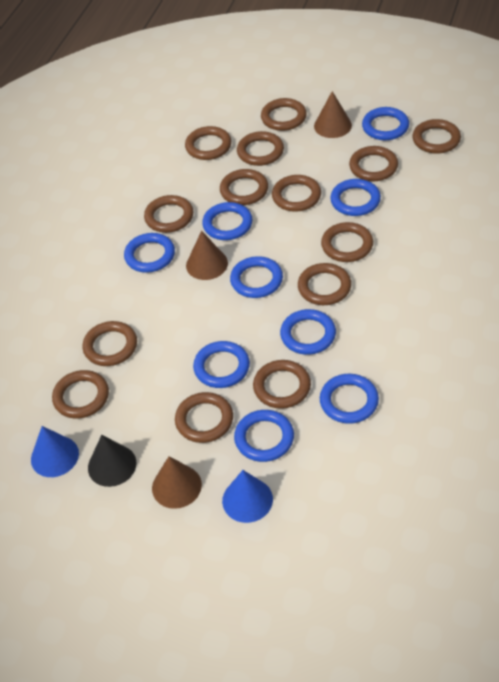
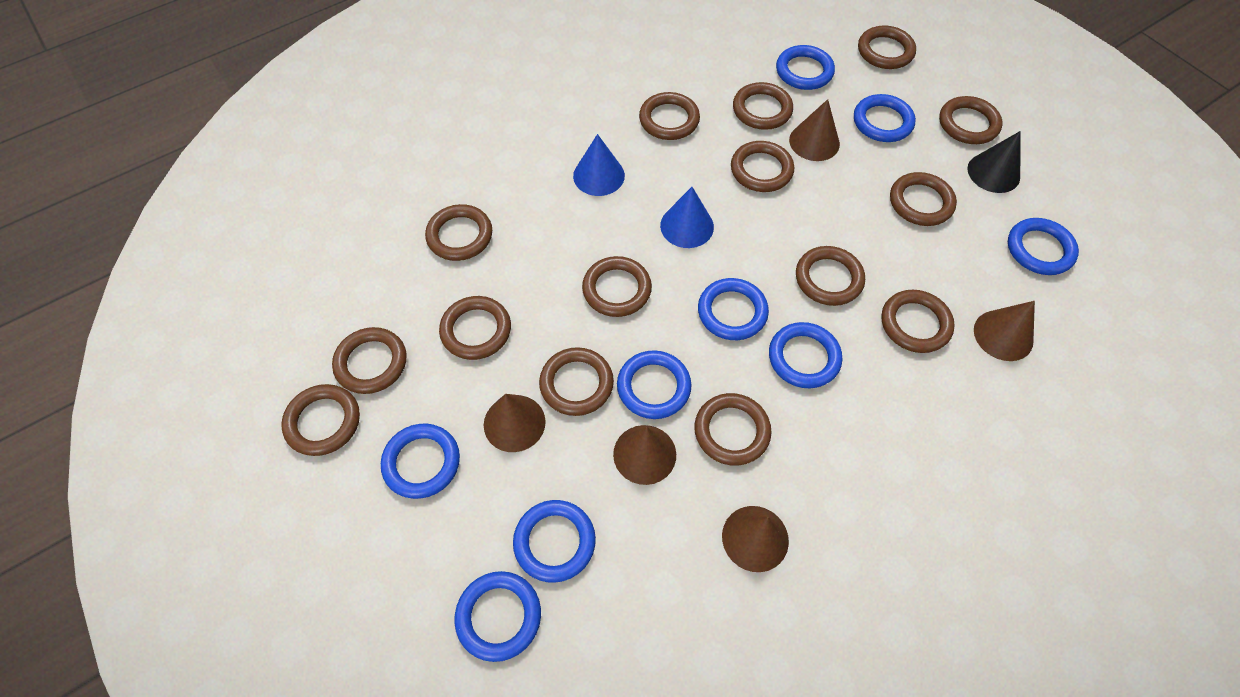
brown cone: 3 -> 5
brown ring: 14 -> 15

